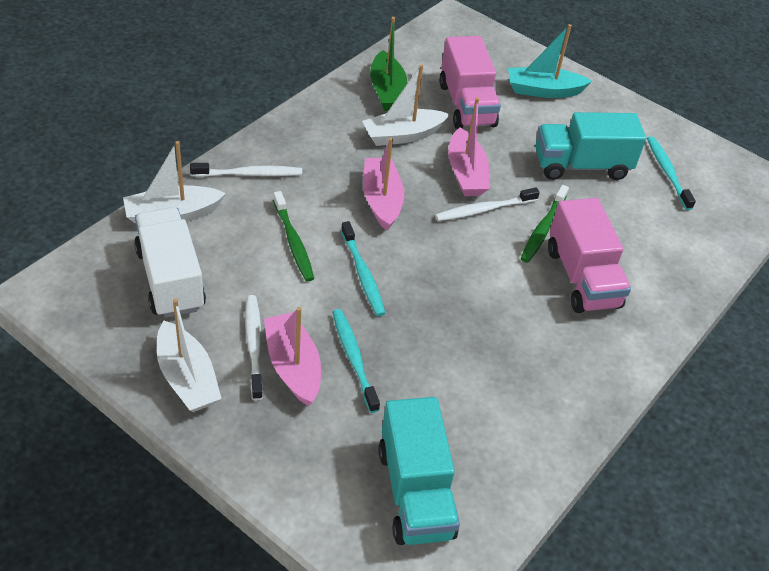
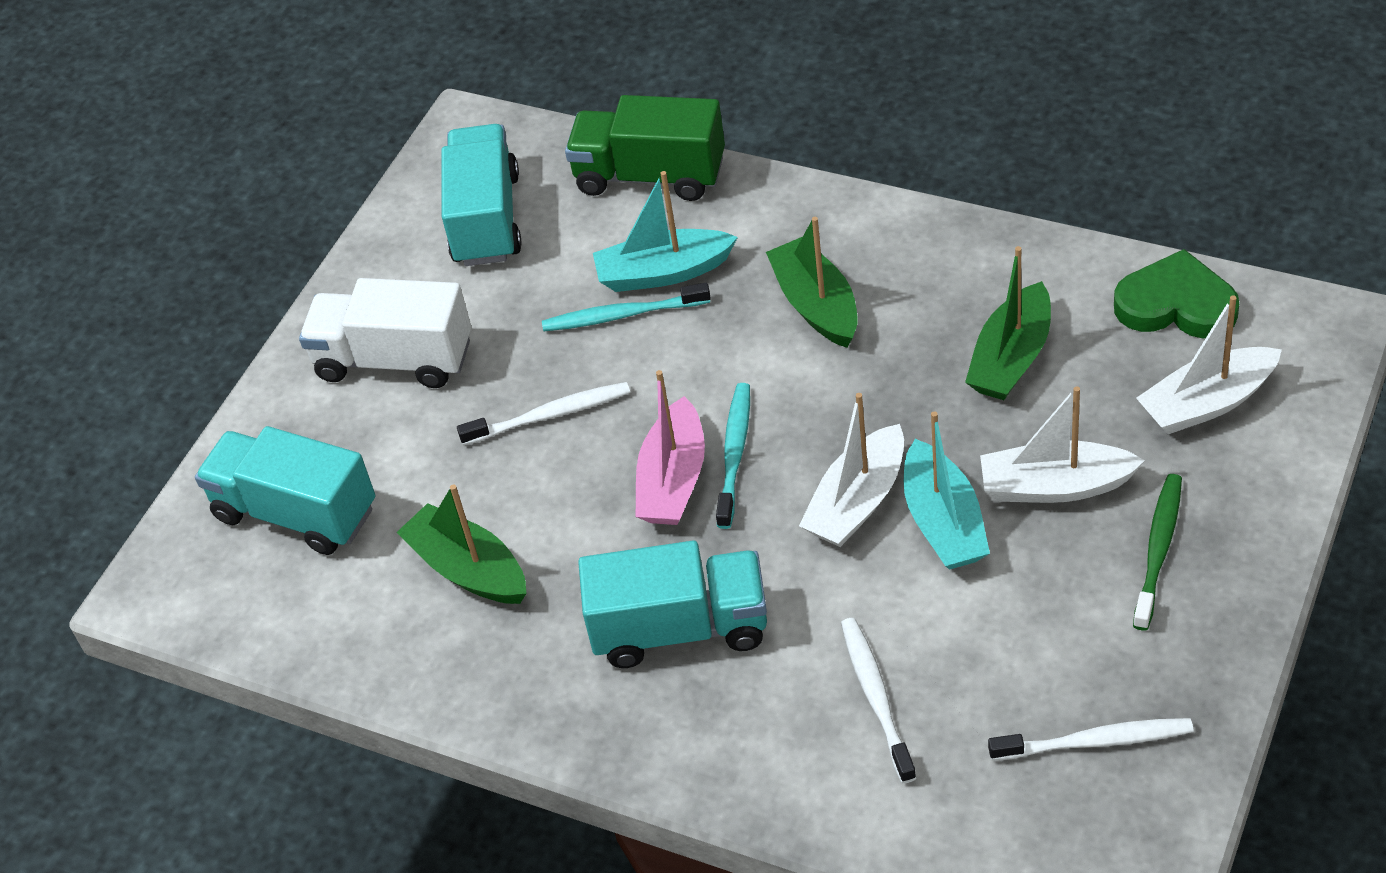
green boat: 1 -> 3
green heart: 0 -> 1
green toothbrush: 2 -> 1
green truck: 0 -> 1
pink boat: 3 -> 1
pink truck: 2 -> 0
turquoise boat: 1 -> 2
turquoise toothbrush: 3 -> 2
turquoise truck: 2 -> 3

